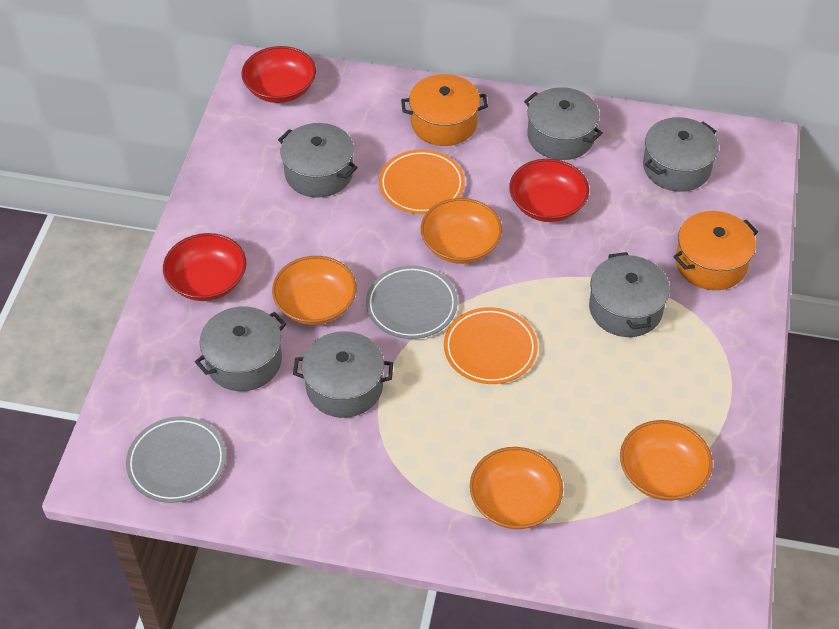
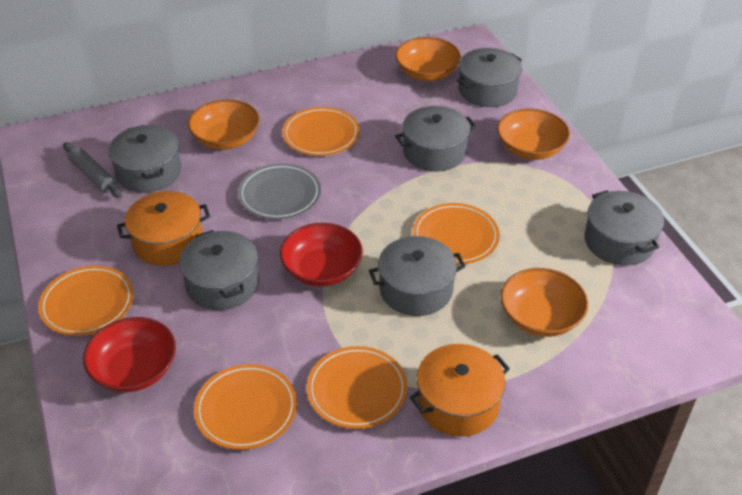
grey plate: 2 -> 1
grey rolling pin: 0 -> 1
orange plate: 2 -> 5
red bowl: 3 -> 2

